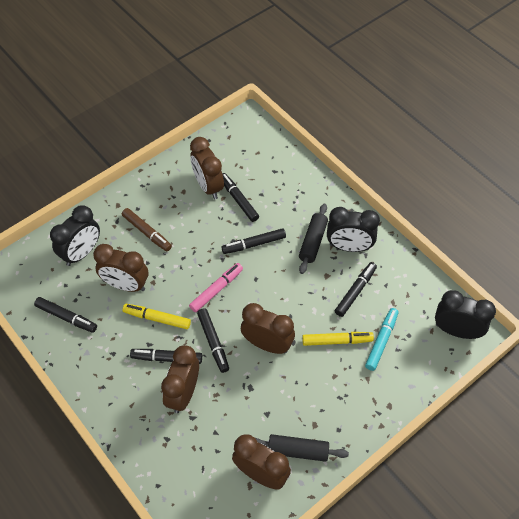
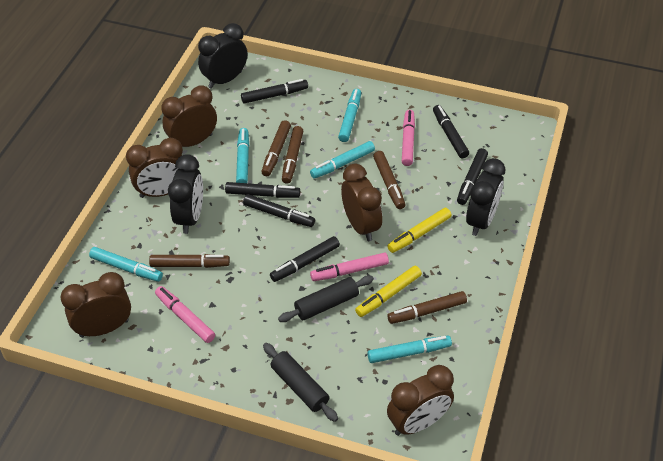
brown marker: 1 -> 5
pink marker: 1 -> 3
turquoise marker: 1 -> 5

